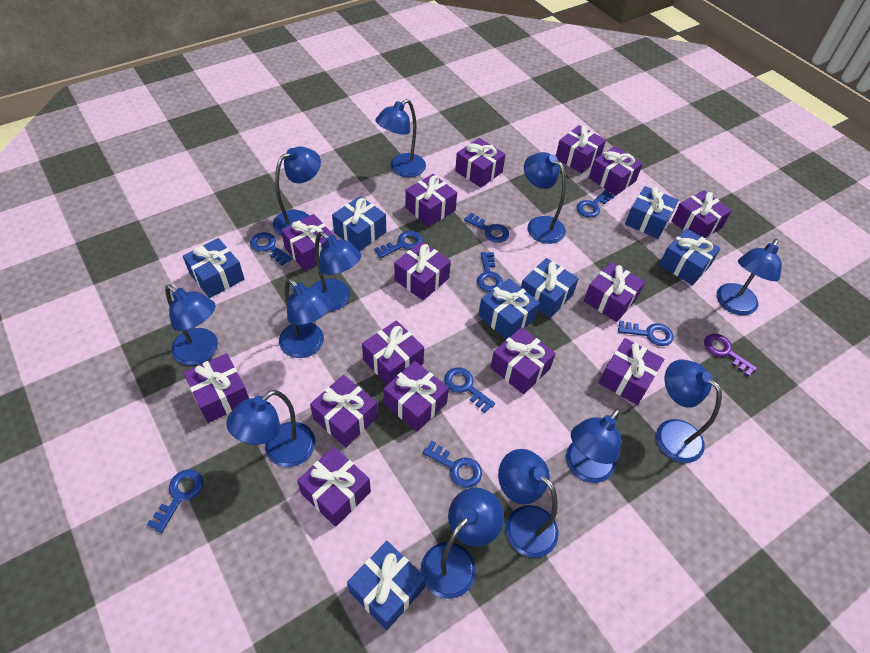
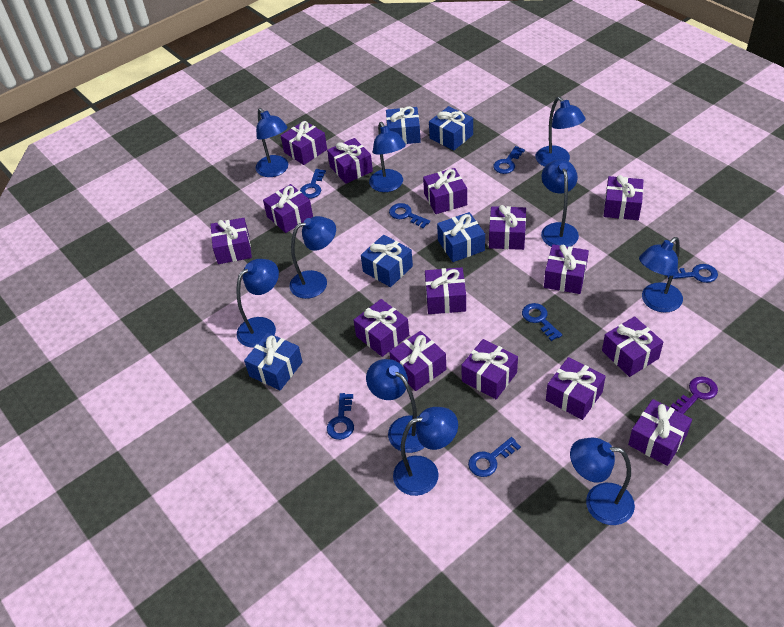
blue gift: 7 -> 5
blue key: 9 -> 7
blue lamp: 12 -> 10

